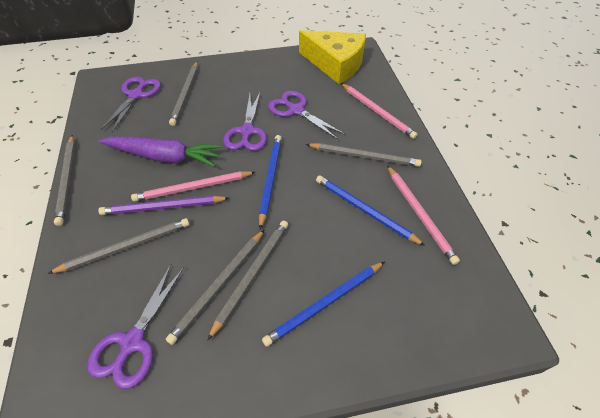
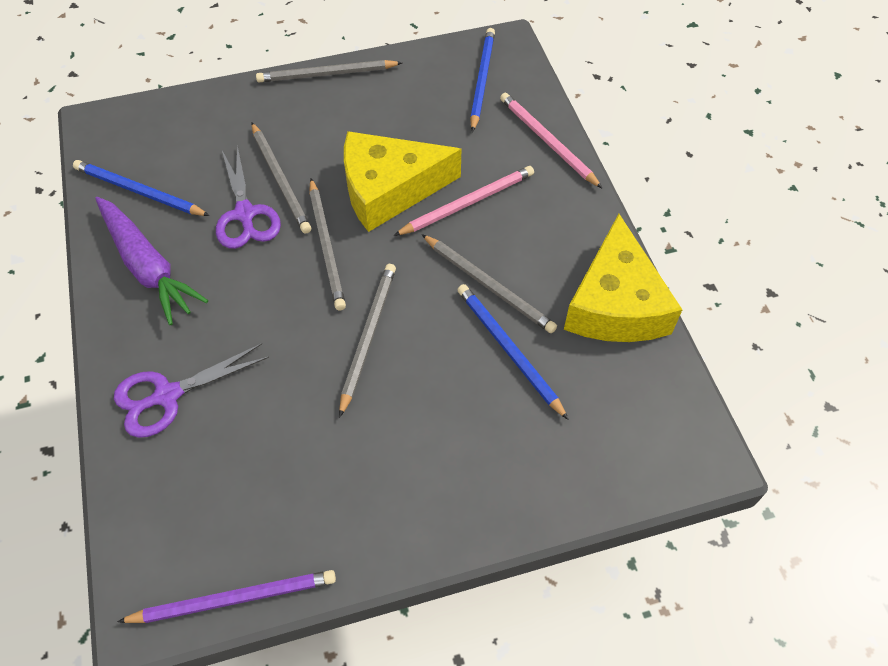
grey pencil: 6 -> 5
pink pencil: 3 -> 2
purple scissors: 4 -> 2
yellow cheese: 1 -> 2

